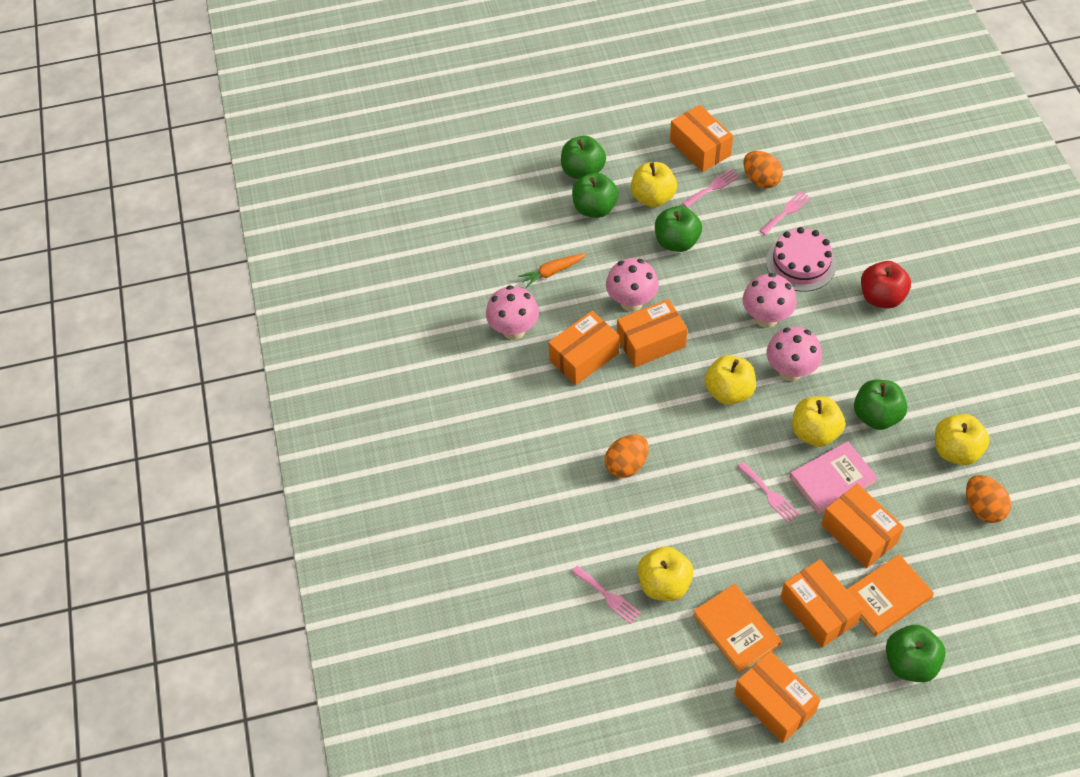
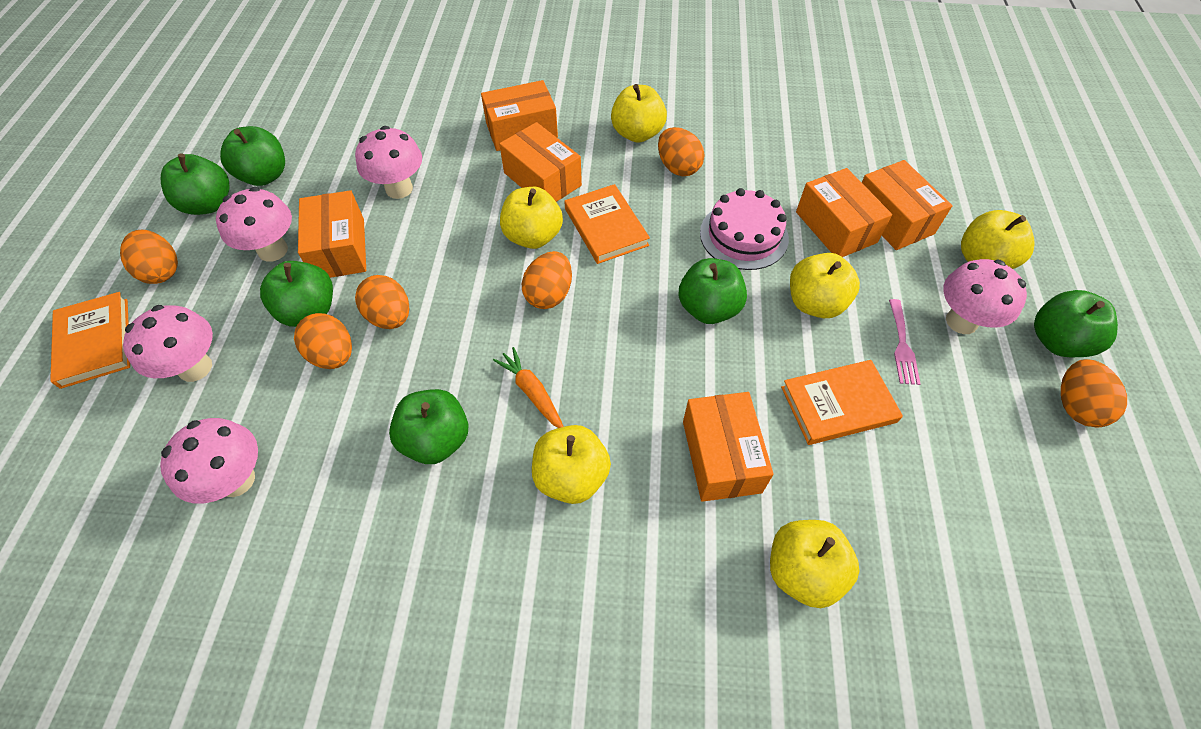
green apple: 5 -> 6
orange book: 2 -> 3
orange egg: 3 -> 6
pink book: 1 -> 0
pink fork: 4 -> 1
pink mushroom: 4 -> 5
red apple: 1 -> 0
yellow apple: 5 -> 6

